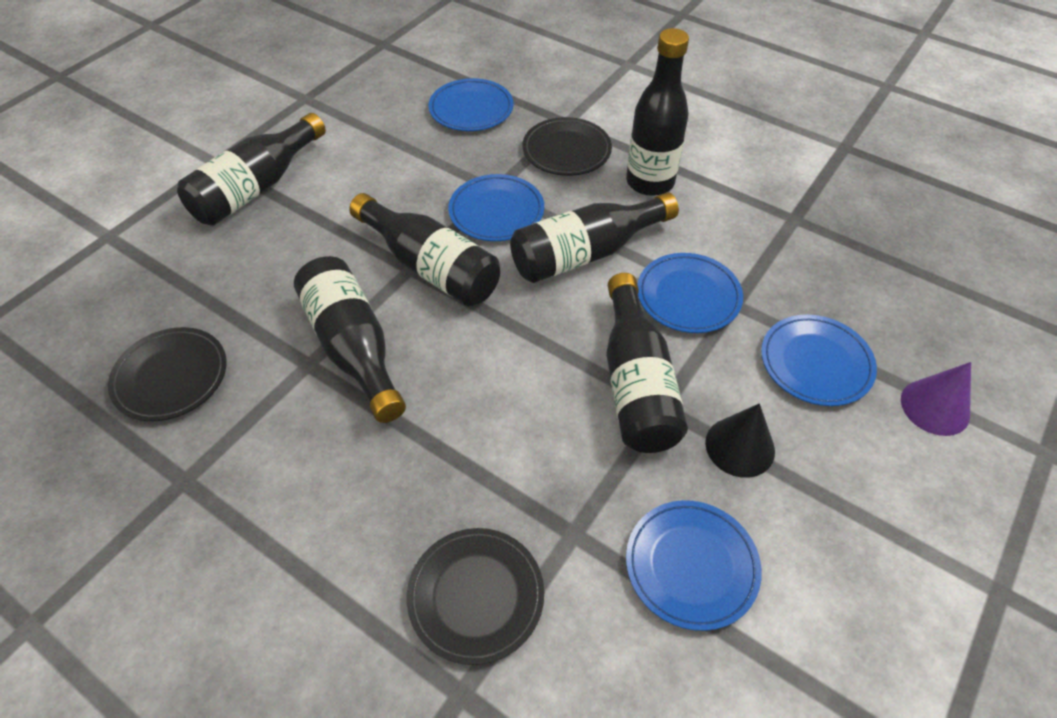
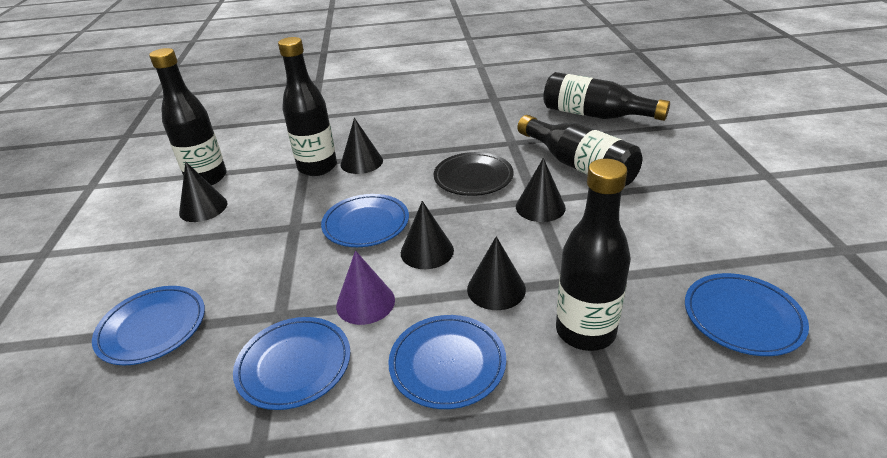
black bottle: 6 -> 5
black cone: 1 -> 5
black plate: 3 -> 1

